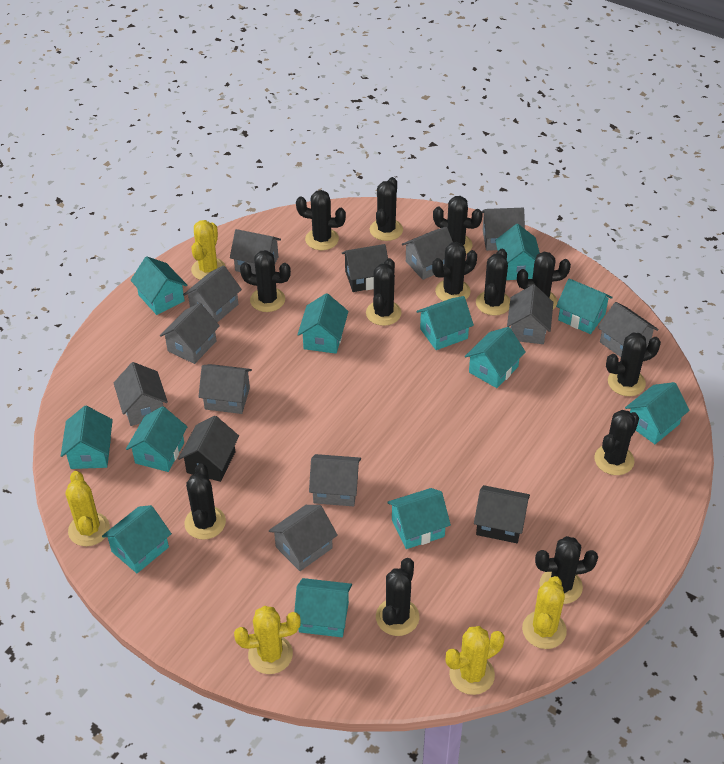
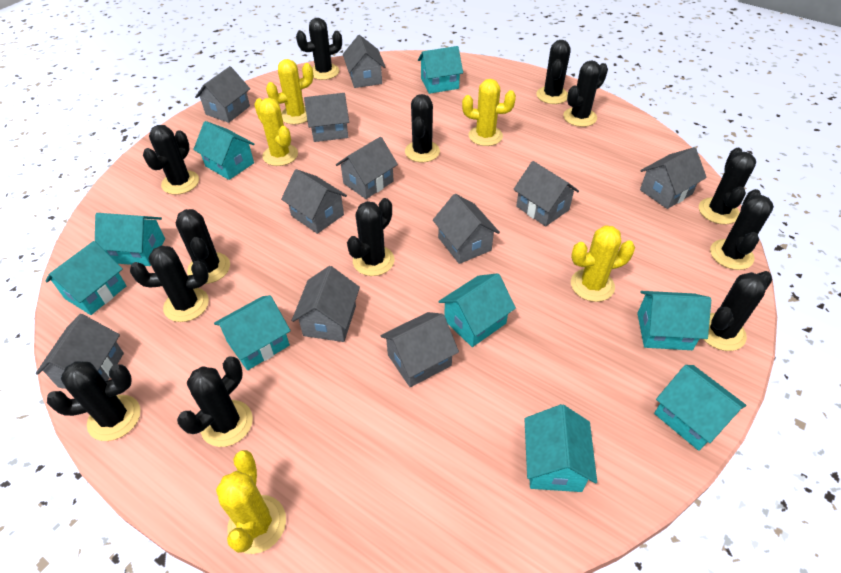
black house: 3 -> 0
turquoise house: 12 -> 9

